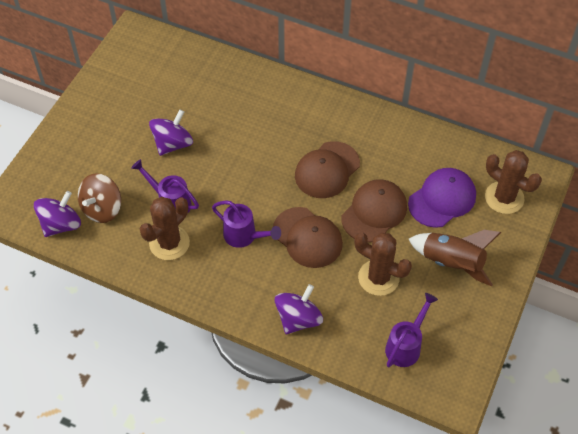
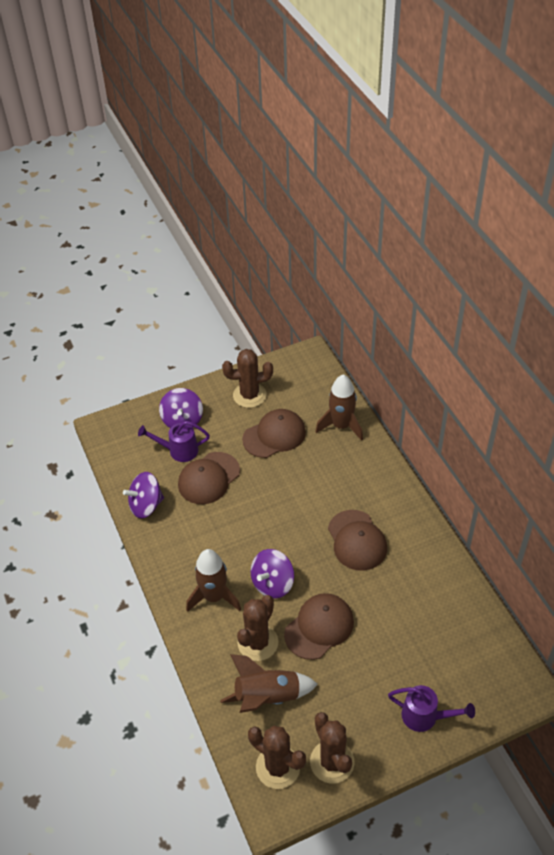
brown cactus: 3 -> 4
brown cap: 3 -> 4
brown rocket: 1 -> 3
brown spinning top: 1 -> 0
purple cap: 1 -> 0
purple watering can: 3 -> 2

